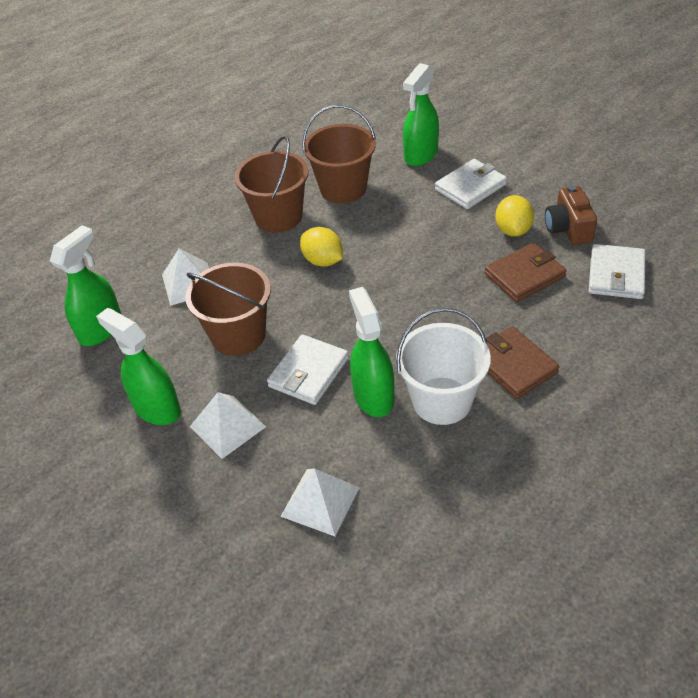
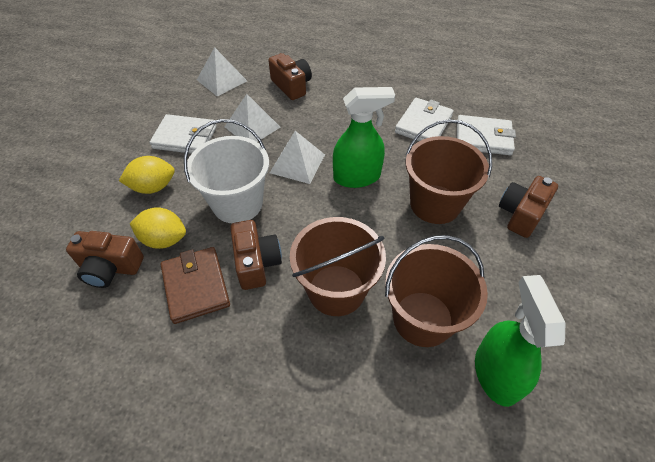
brown camera: 1 -> 4
brown wallet: 2 -> 1
green spray bottle: 4 -> 2

